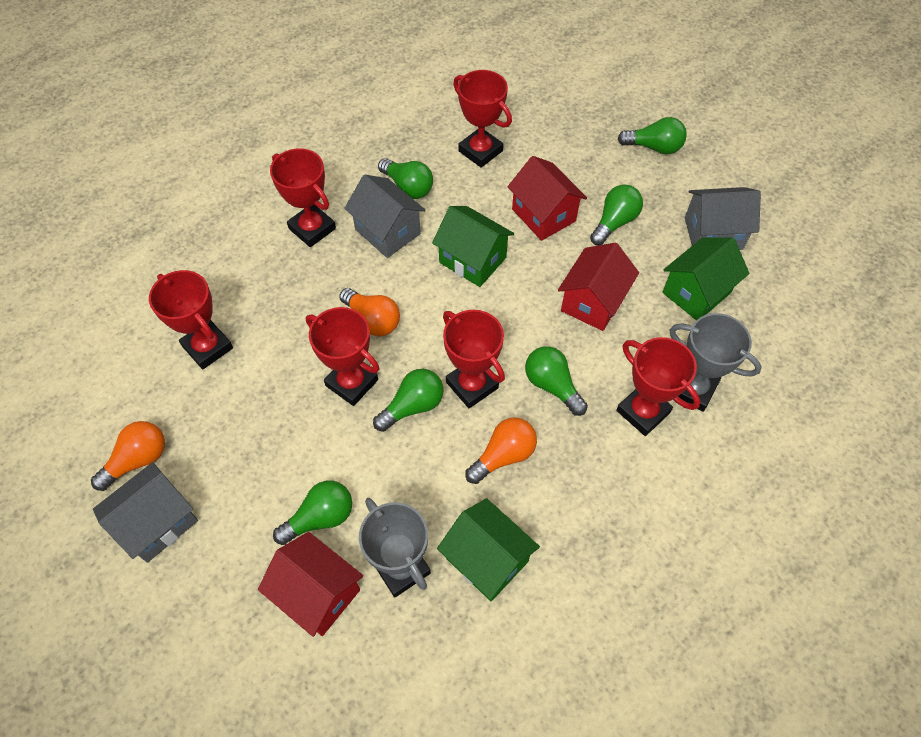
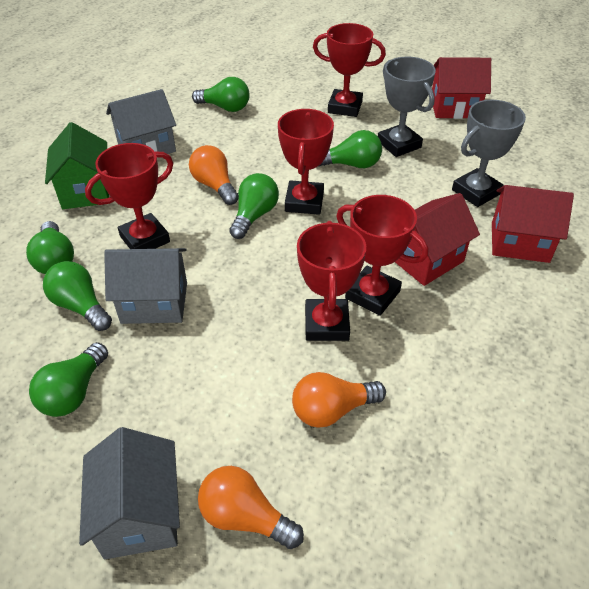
green house: 3 -> 1
red trophy: 6 -> 5

